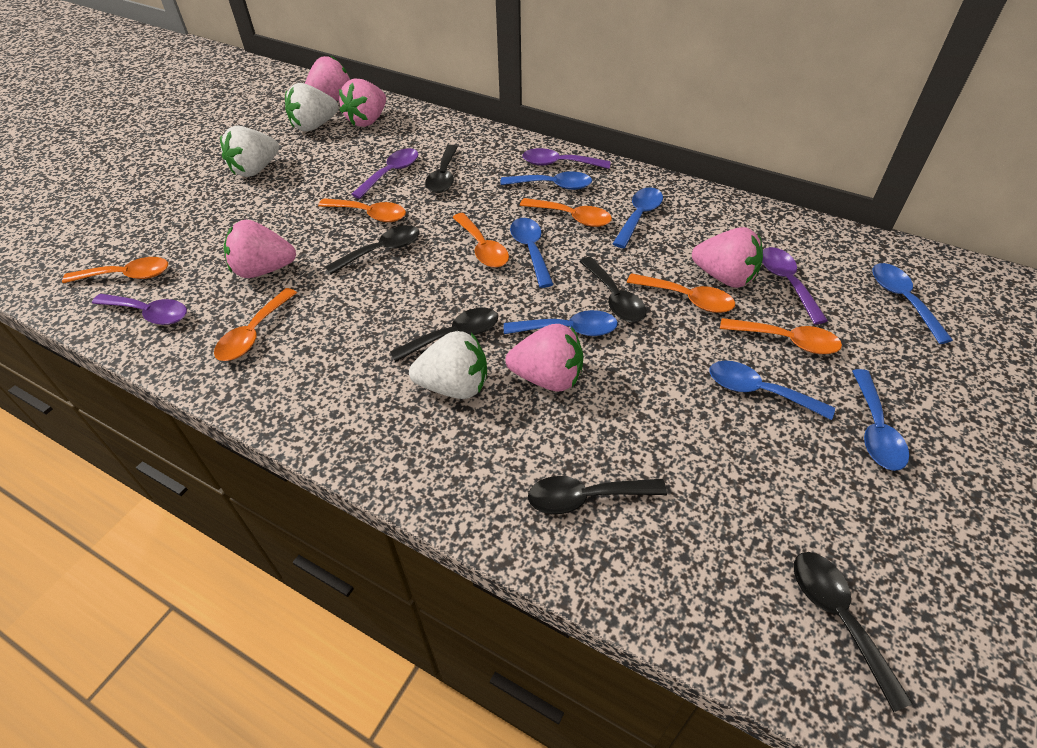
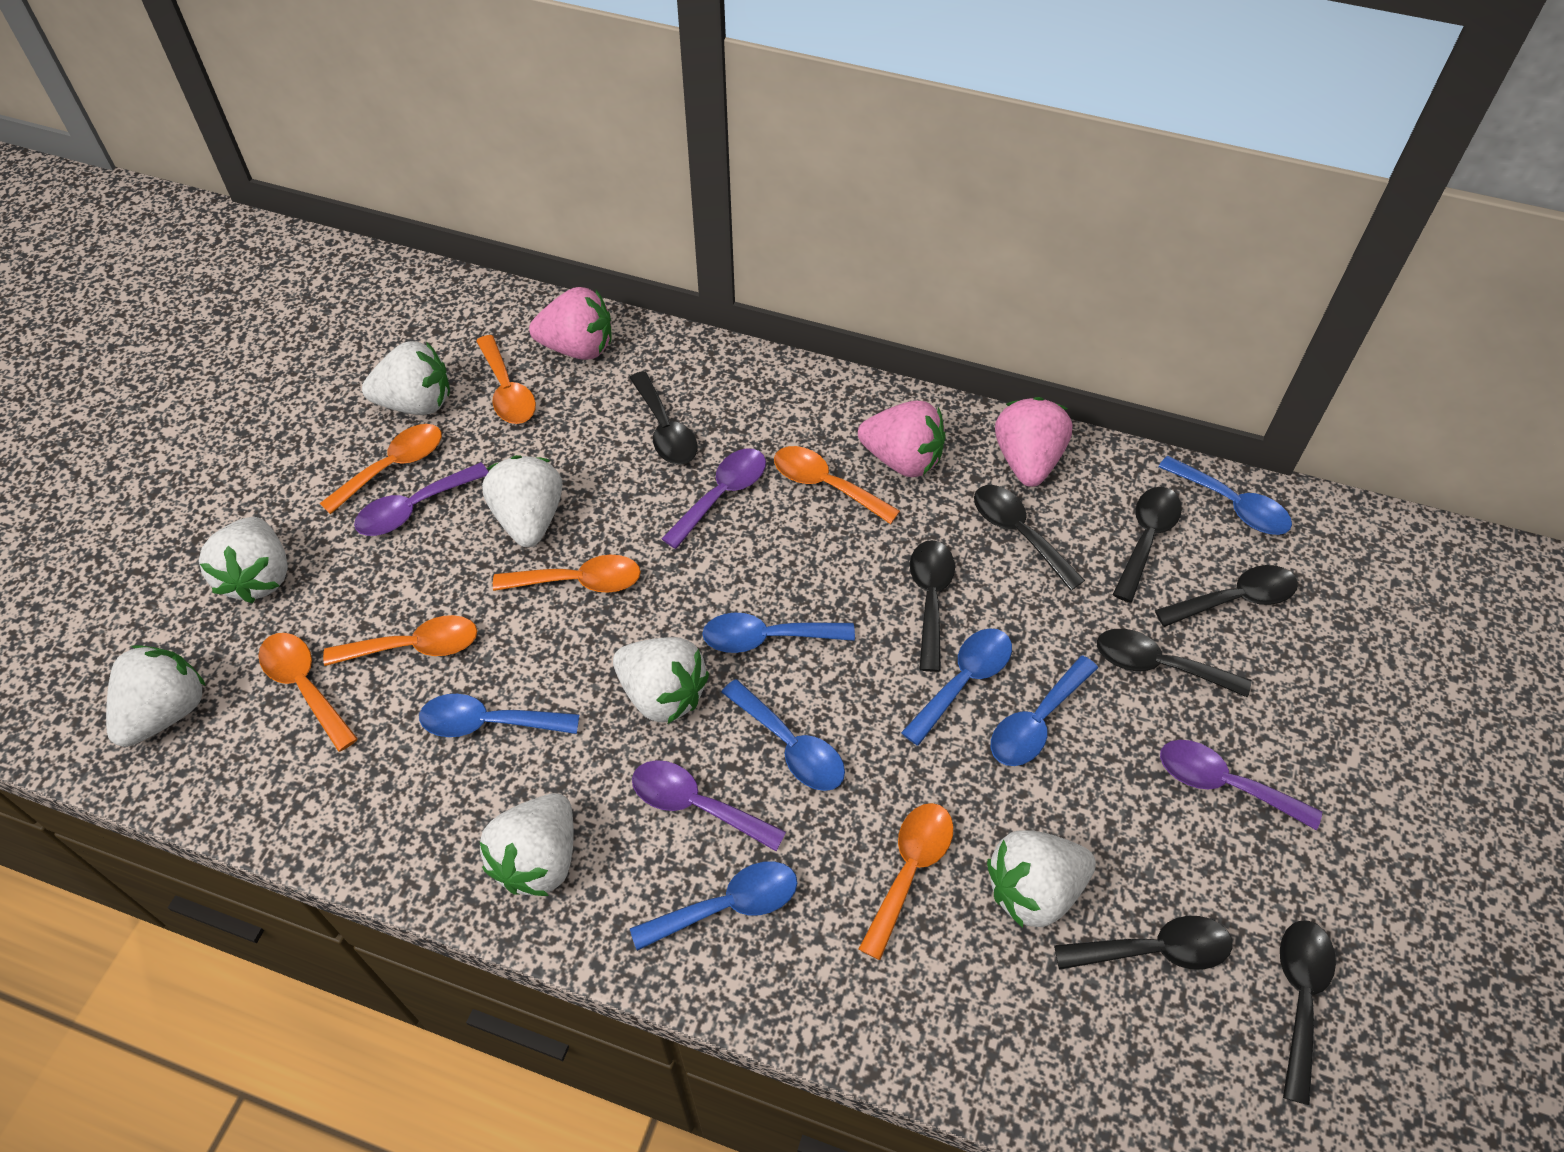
black spoon: 6 -> 8
pink strawberry: 5 -> 3
white strawberry: 3 -> 7

